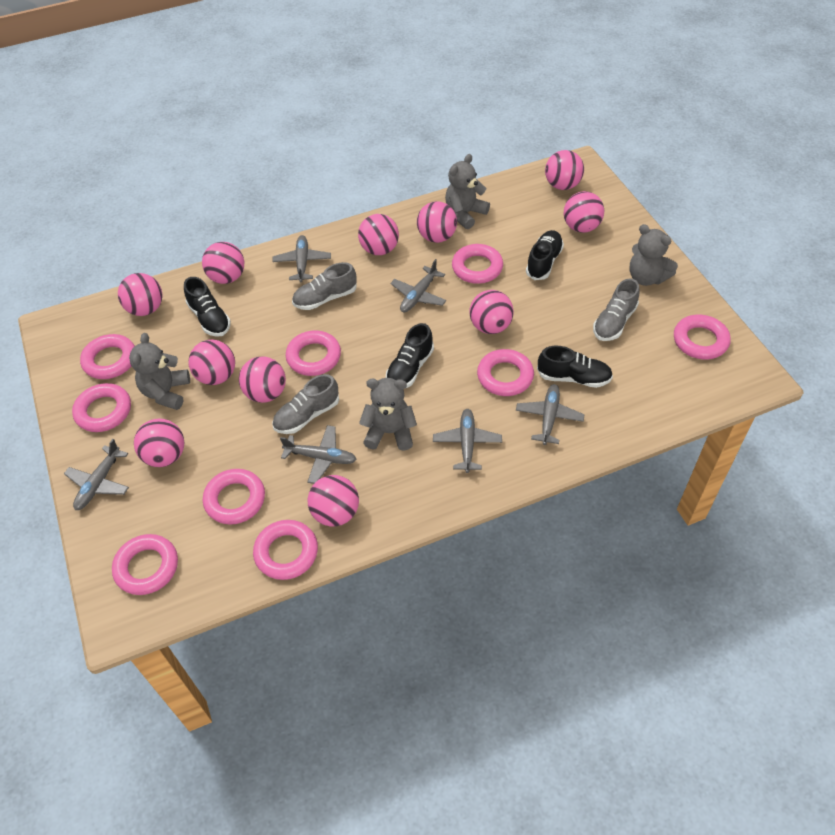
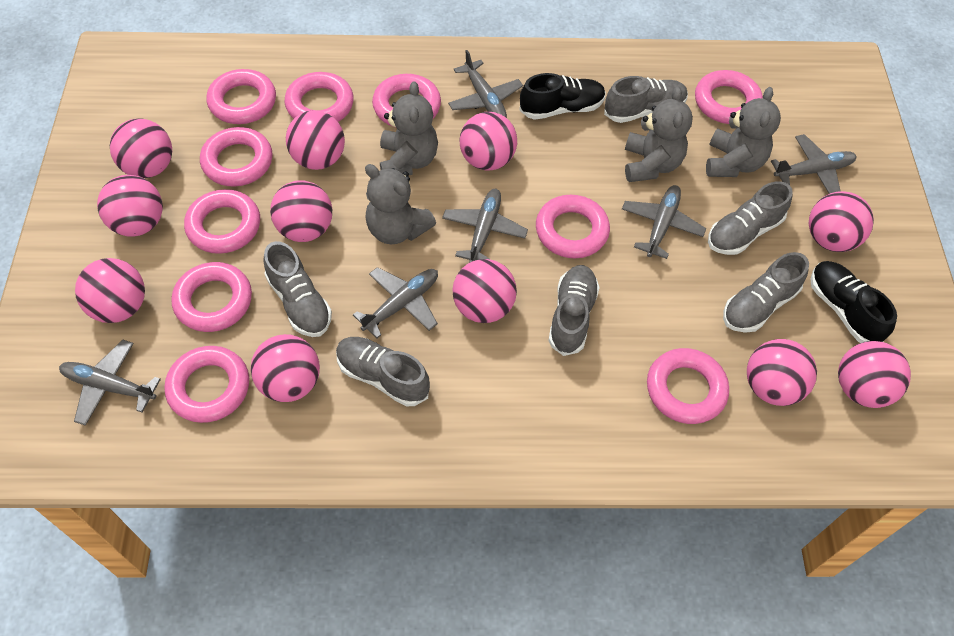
black shoe: 4 -> 2
grey shoe: 3 -> 6
pink ring: 9 -> 10

